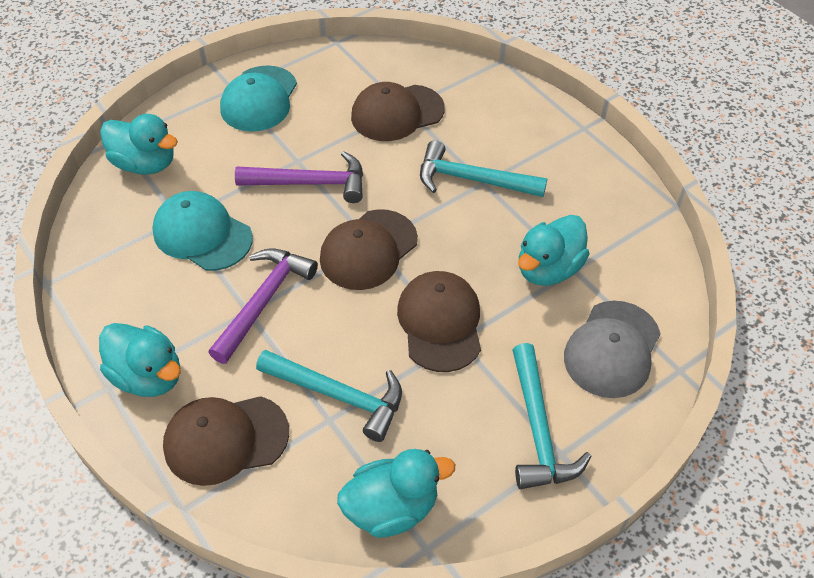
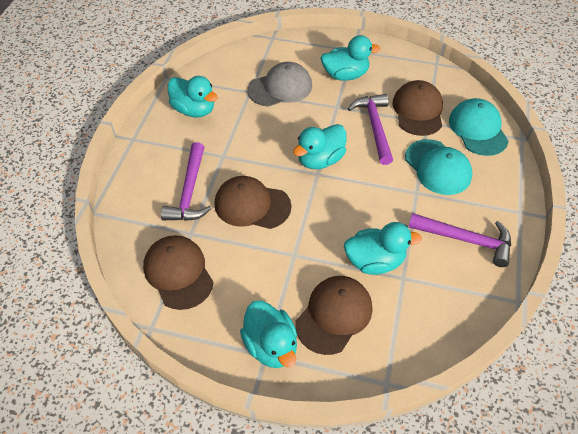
purple hammer: 2 -> 3
turquoise duck: 4 -> 5
turquoise hammer: 3 -> 0

